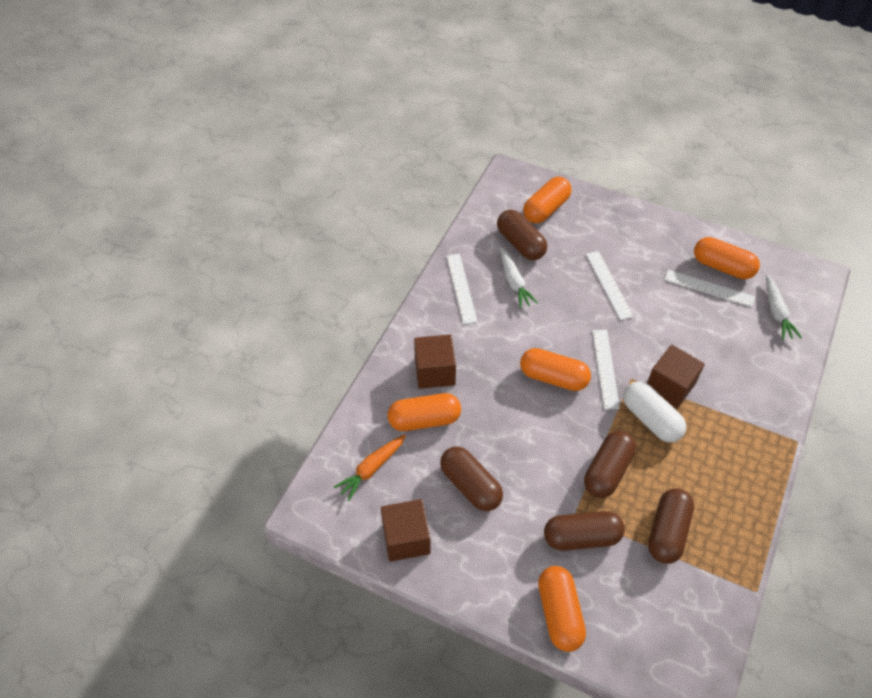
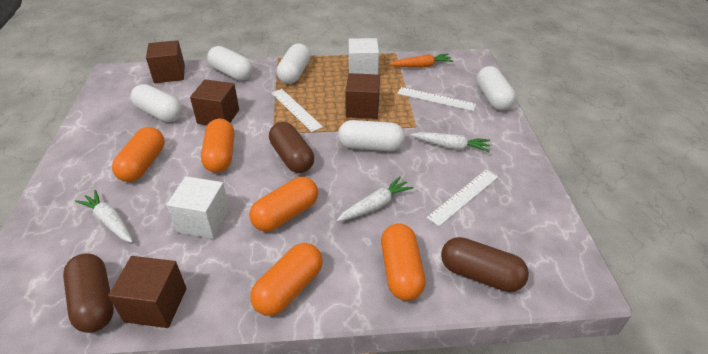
brown capsule: 5 -> 3
brown cube: 3 -> 4
white capsule: 1 -> 5
white carrot: 2 -> 3
white cube: 0 -> 2
white ruler: 4 -> 3

